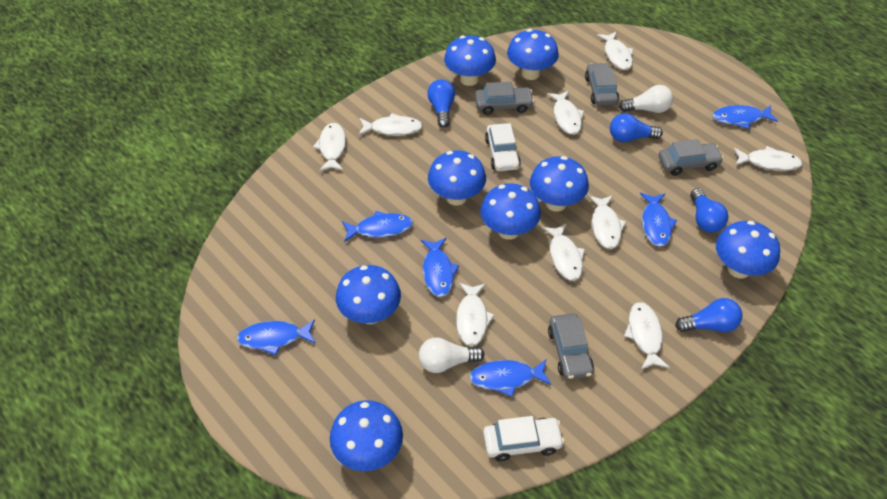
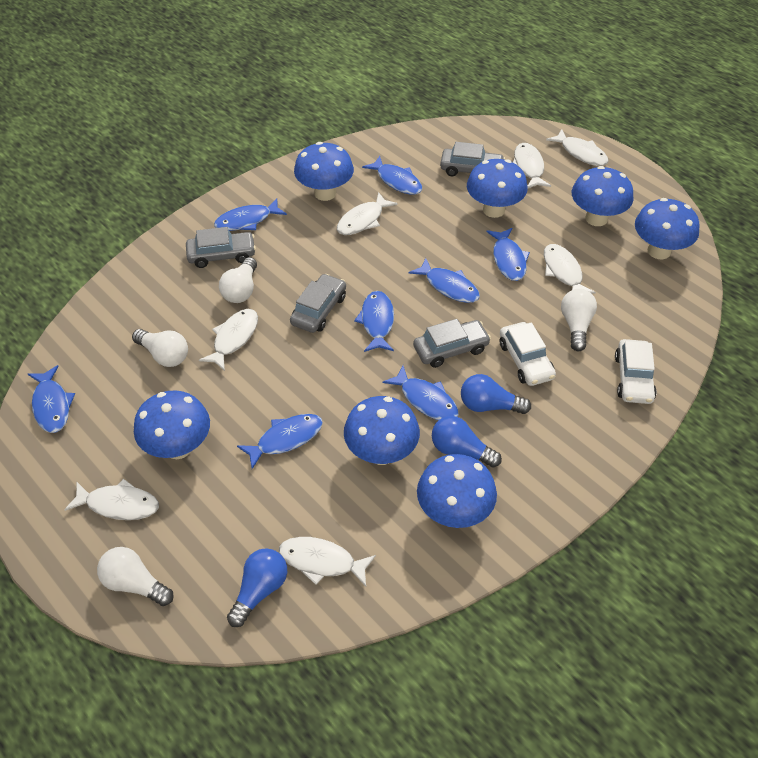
blue fish: 6 -> 8
blue light bulb: 4 -> 3
blue mushroom: 8 -> 7
white fish: 9 -> 7
white light bulb: 2 -> 4

